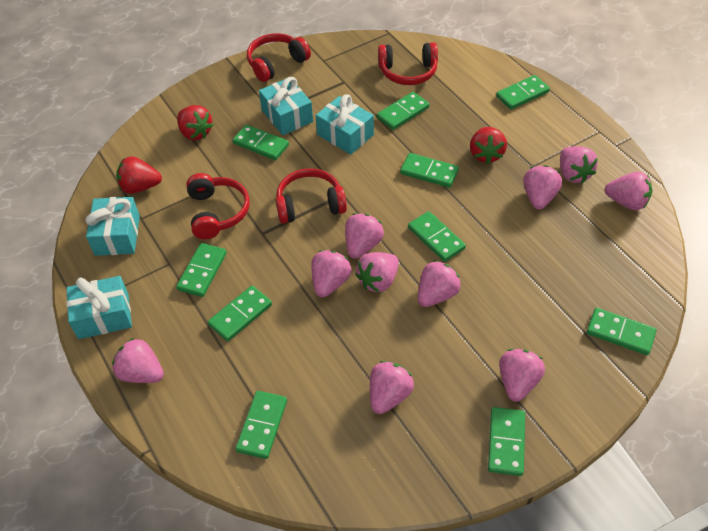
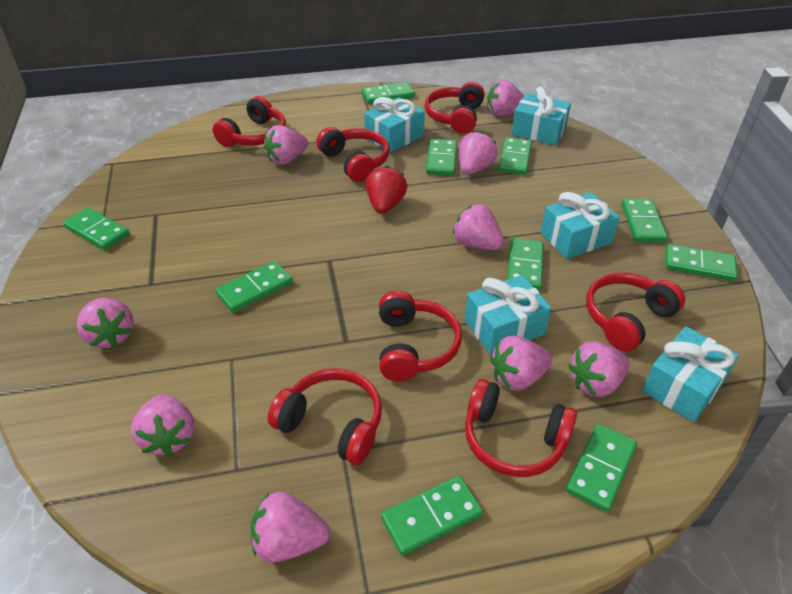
pink strawberry: 10 -> 9
red headphones: 4 -> 7
red strawberry: 3 -> 1
turquoise gift: 4 -> 5

